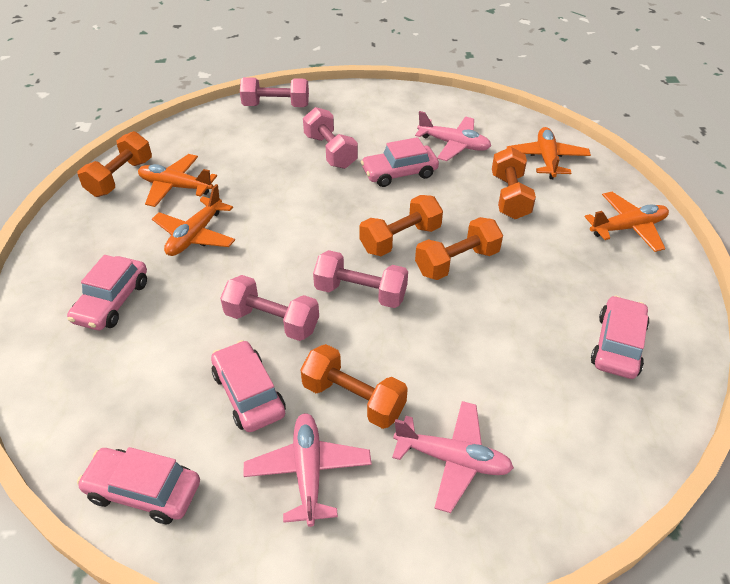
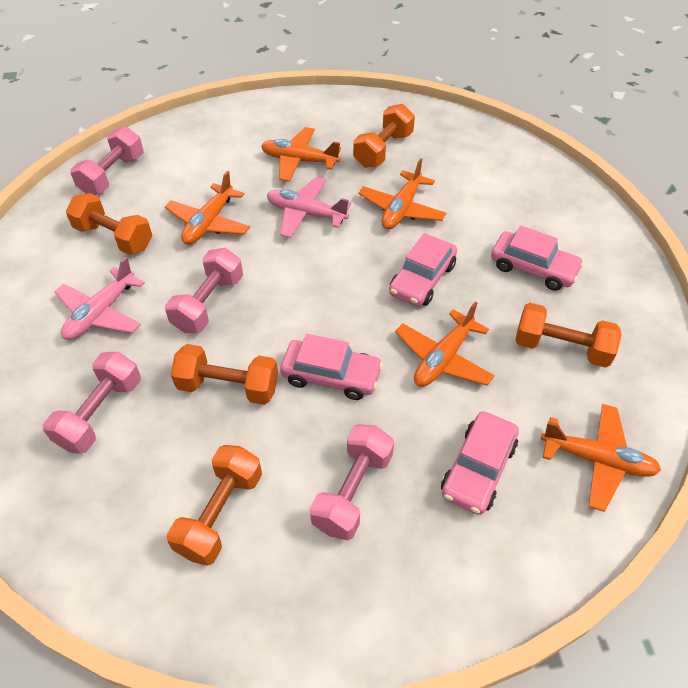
orange plane: 4 -> 5
pink car: 5 -> 4
pink plane: 3 -> 2

